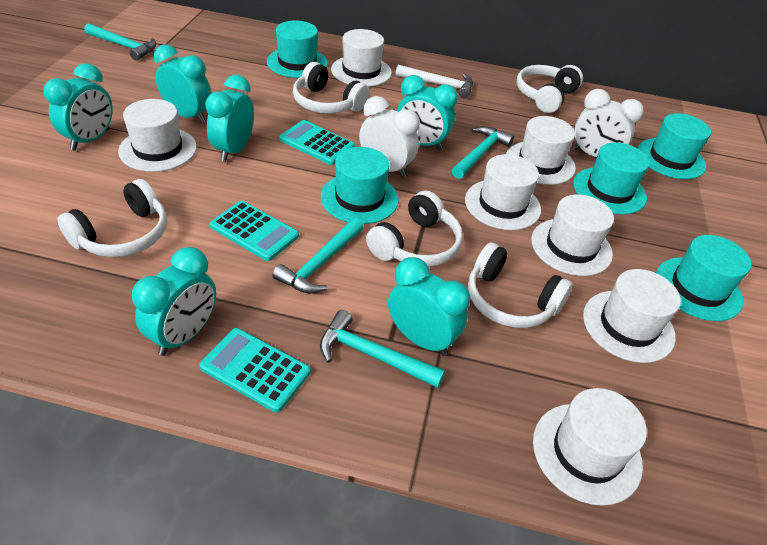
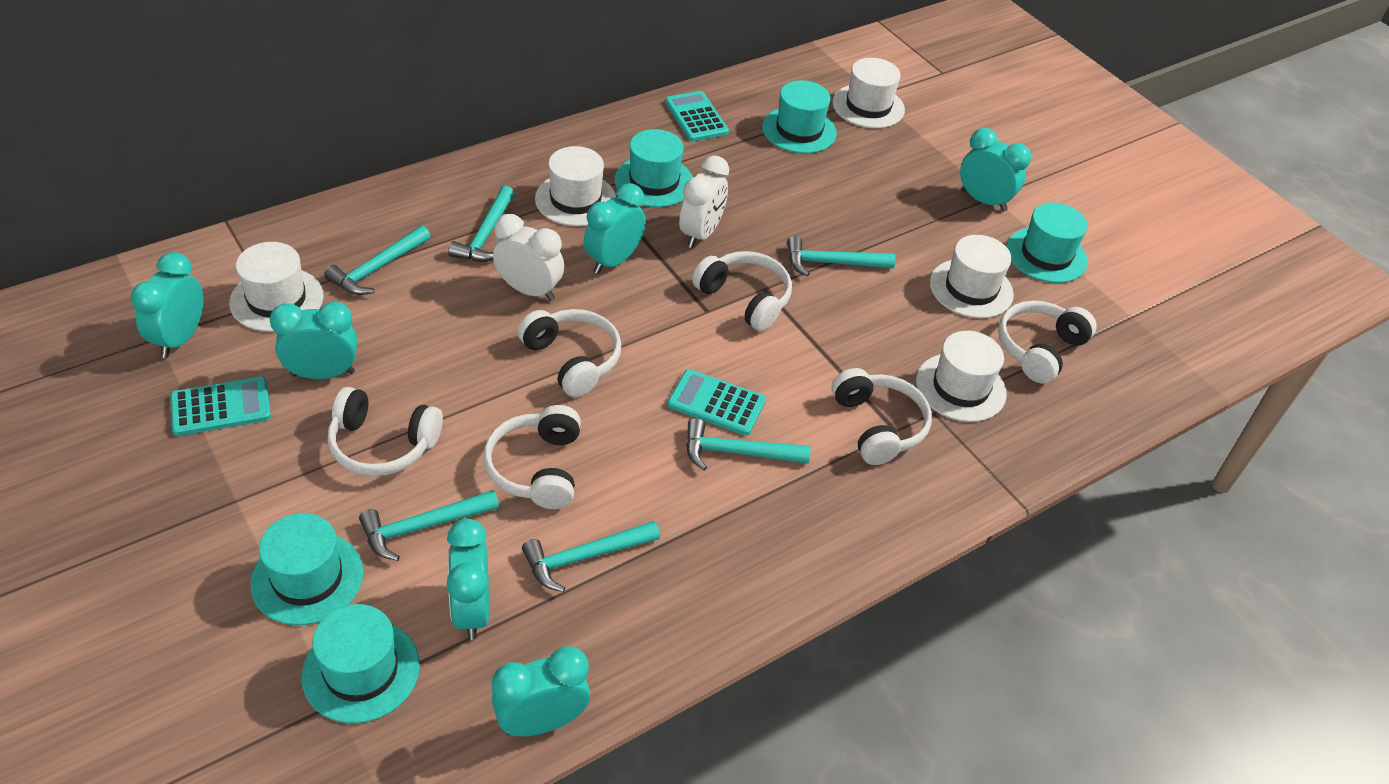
turquoise hammer: 4 -> 6
white hammer: 1 -> 0
white hat: 7 -> 5
white headphones: 5 -> 6

